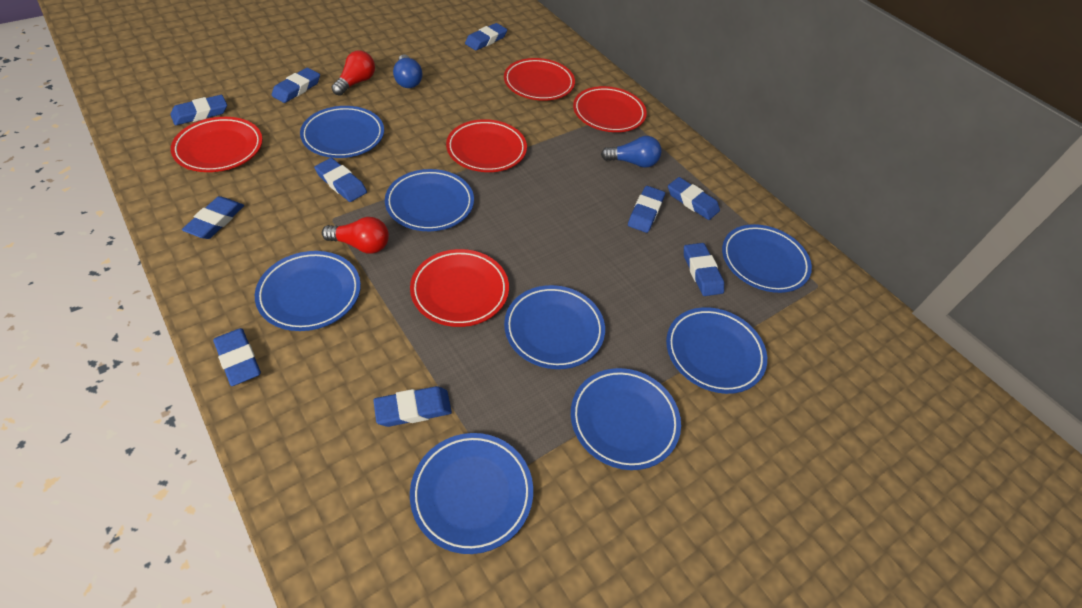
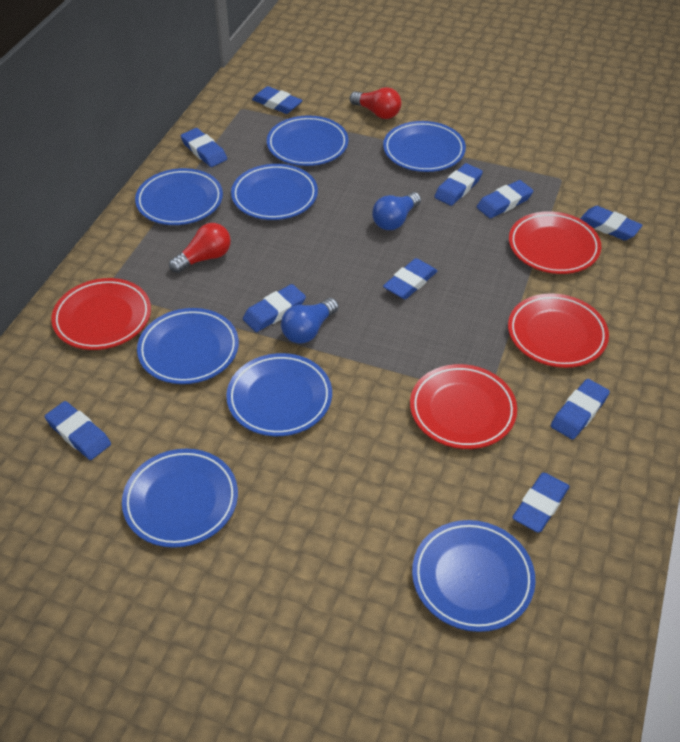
red plate: 5 -> 4

